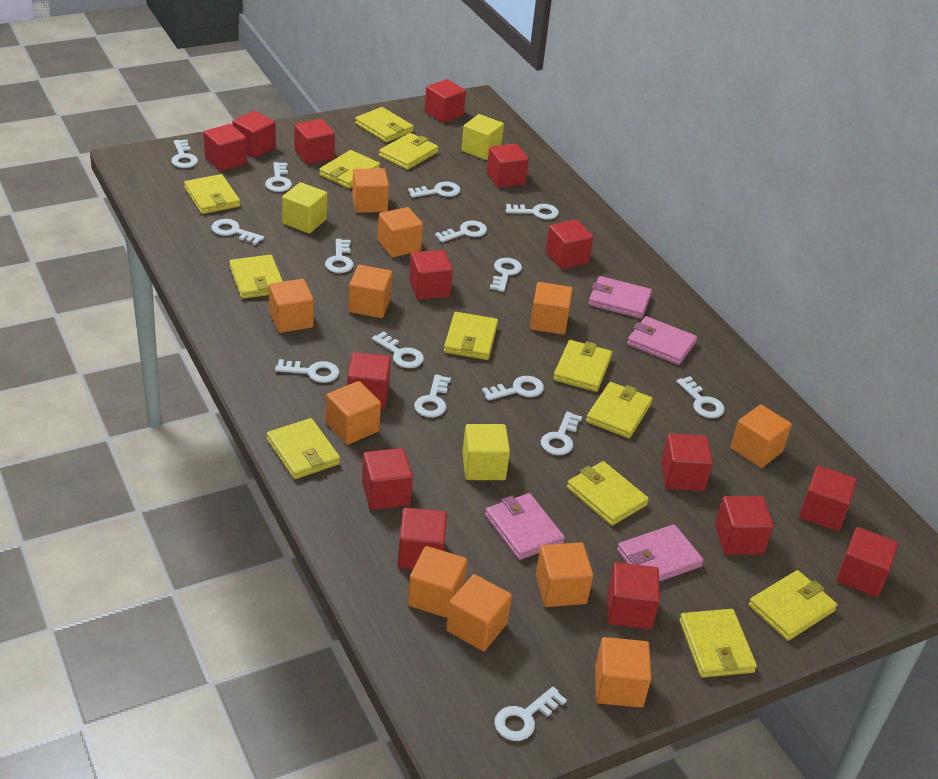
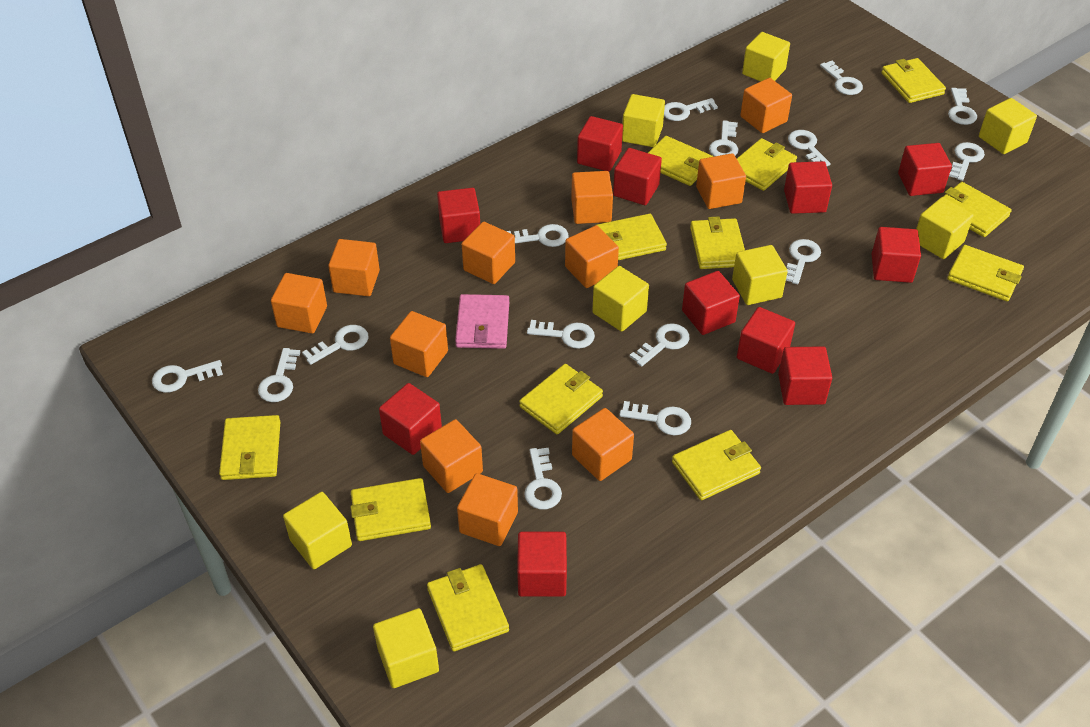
pink wallet: 4 -> 1
red cube: 15 -> 11
yellow cube: 3 -> 8

